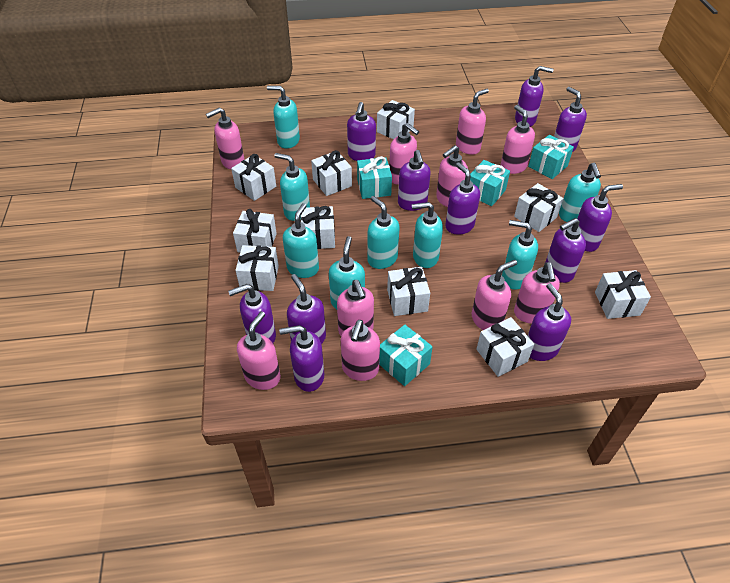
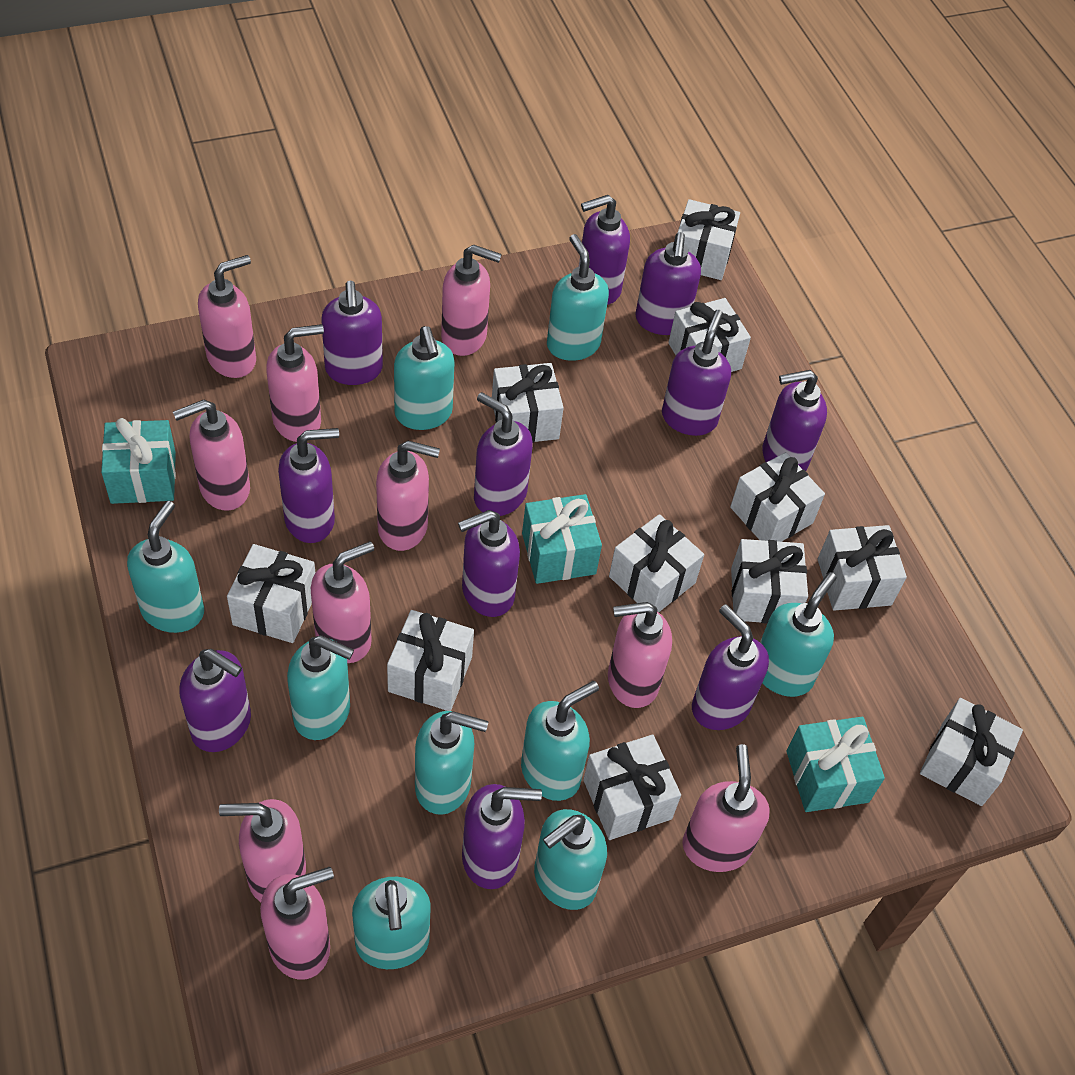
turquoise gift: 4 -> 3
turquoise soap dispenser: 8 -> 9
white gift: 10 -> 11

